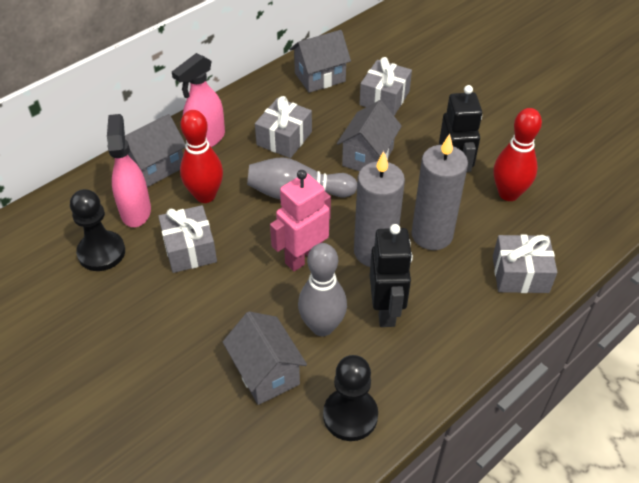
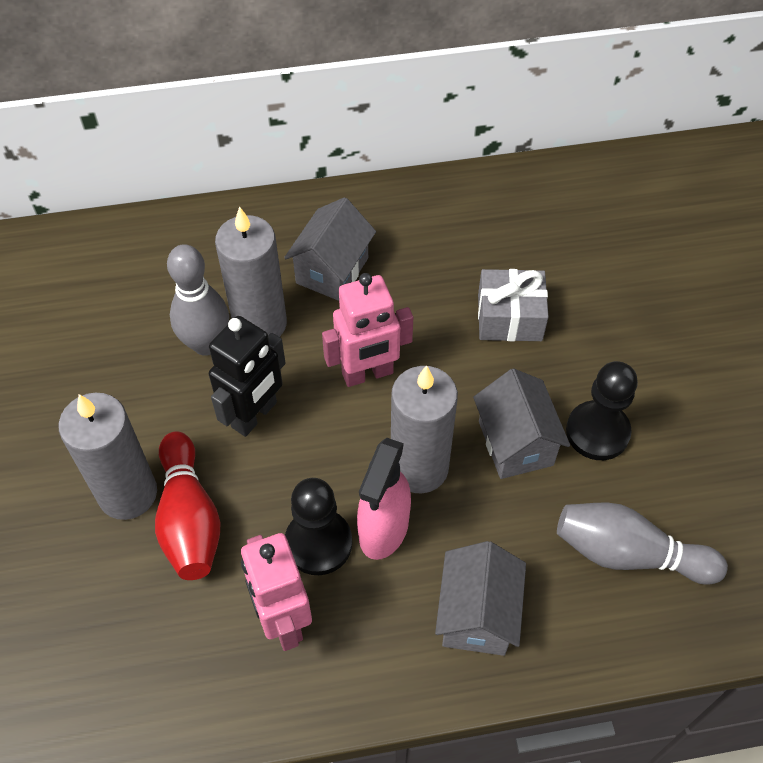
black robot: 2 -> 1
grey candle: 2 -> 3
grey gift: 4 -> 1
grey house: 4 -> 3
pink robot: 1 -> 2
pink spray bottle: 2 -> 1
red bowling pin: 2 -> 1

